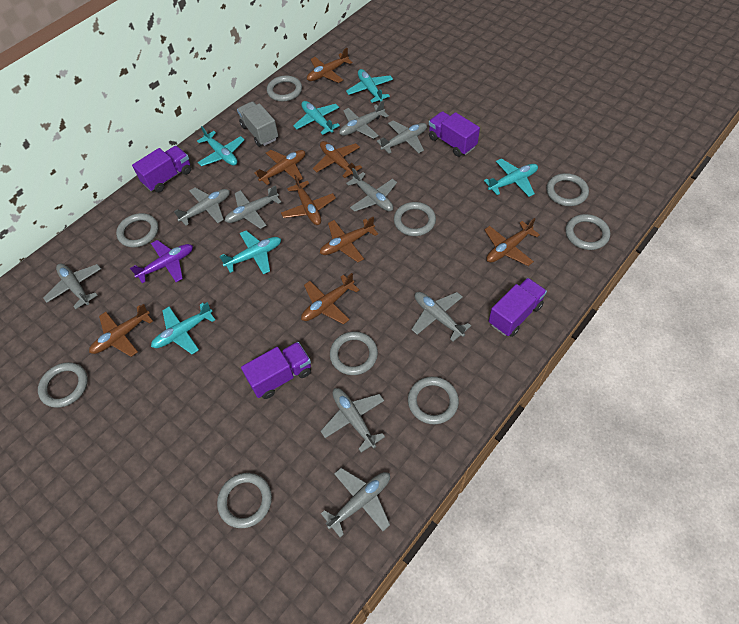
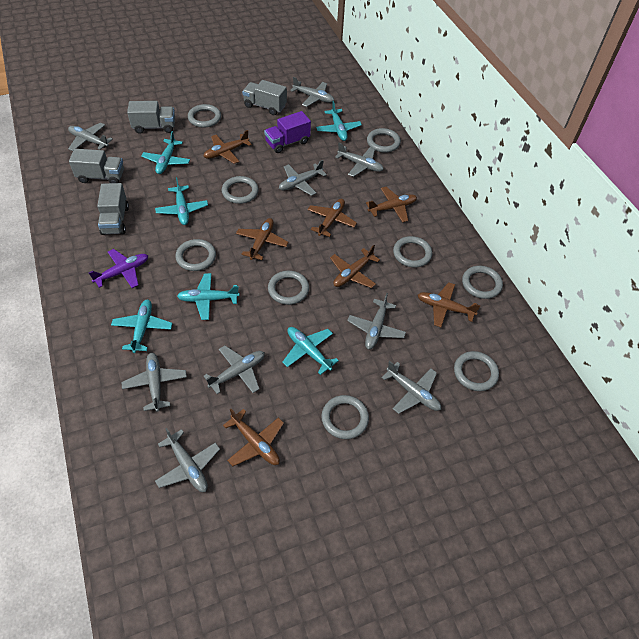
brown plane: 8 -> 7
grey truck: 1 -> 4
purple truck: 4 -> 1

